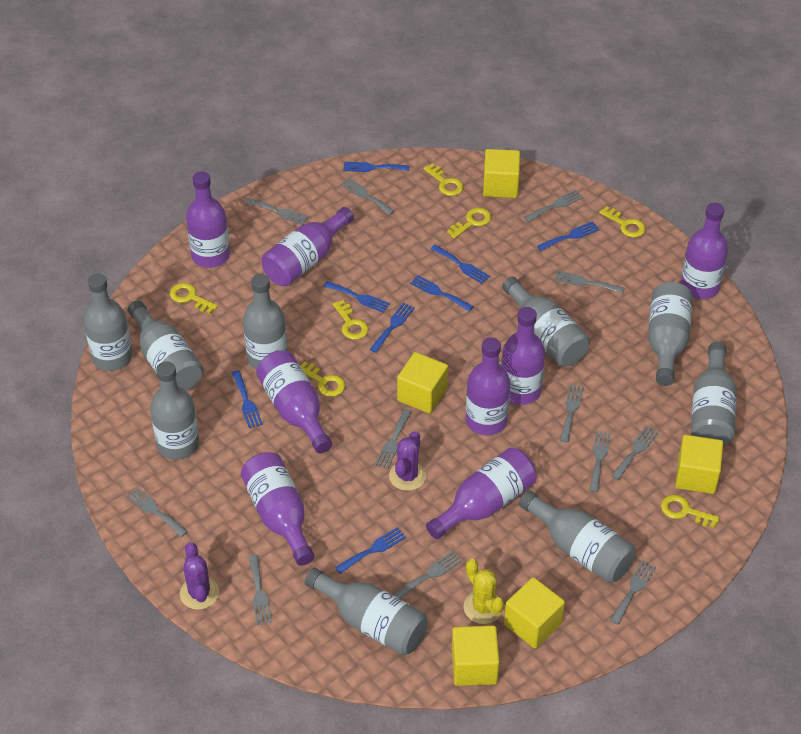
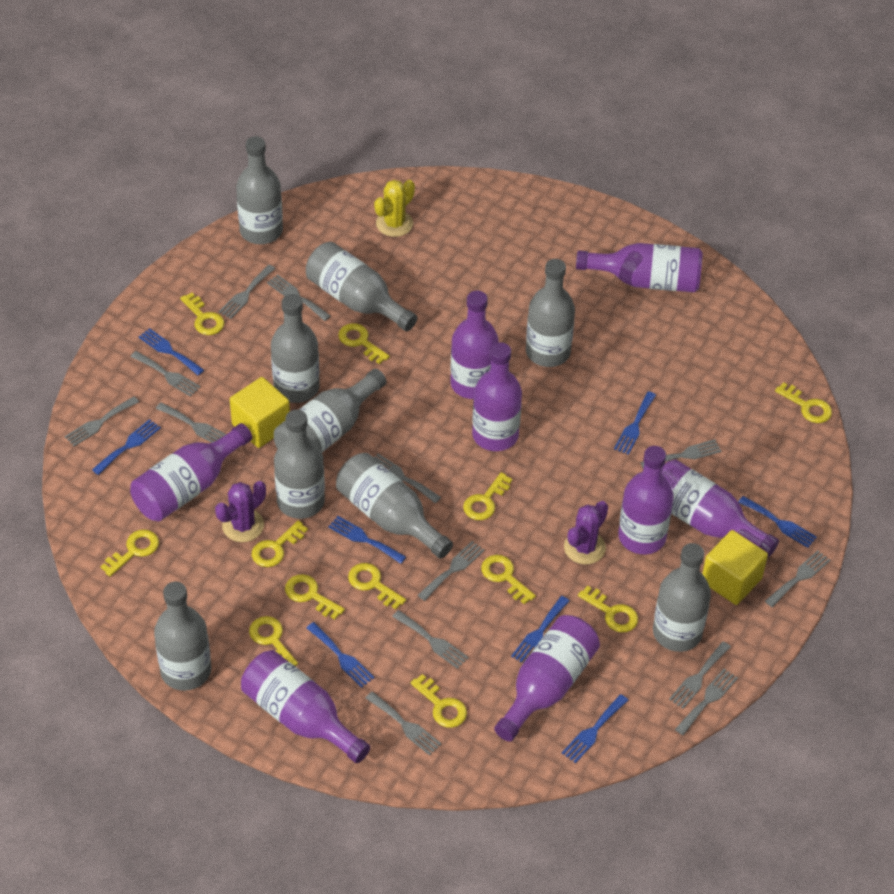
grey fork: 12 -> 13
yellow cube: 5 -> 2
yellow key: 7 -> 12

